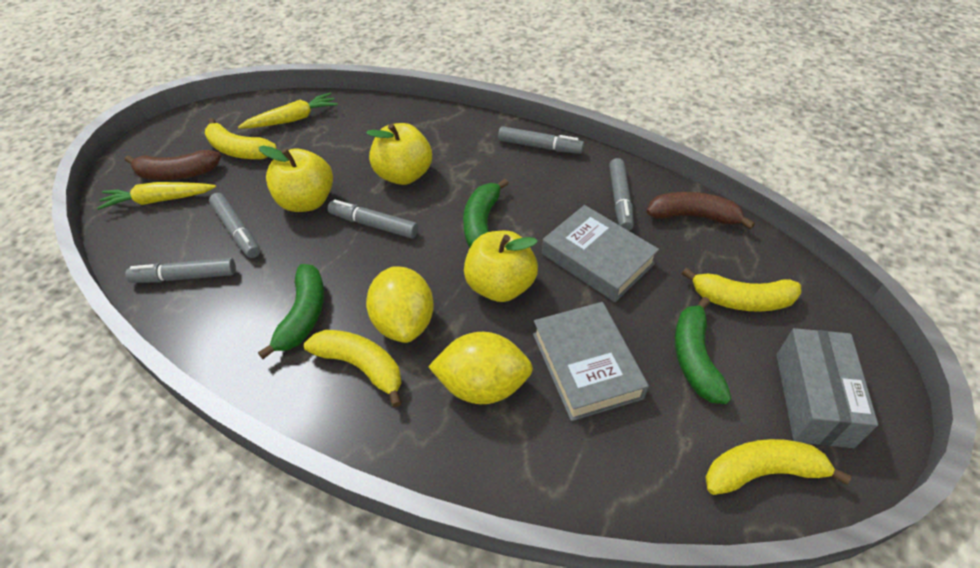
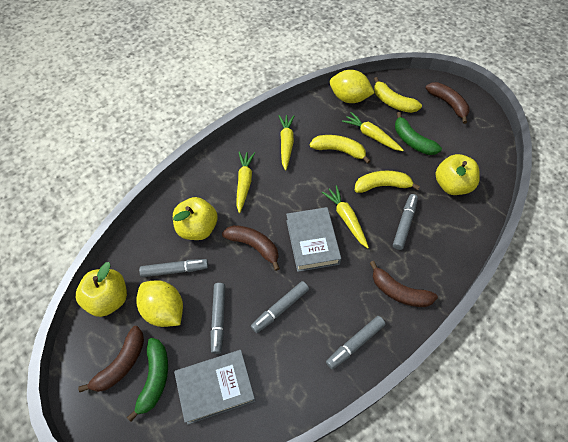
brown banana: 2 -> 4
green banana: 3 -> 2
grey box: 1 -> 0
yellow banana: 4 -> 3
yellow carrot: 2 -> 4

